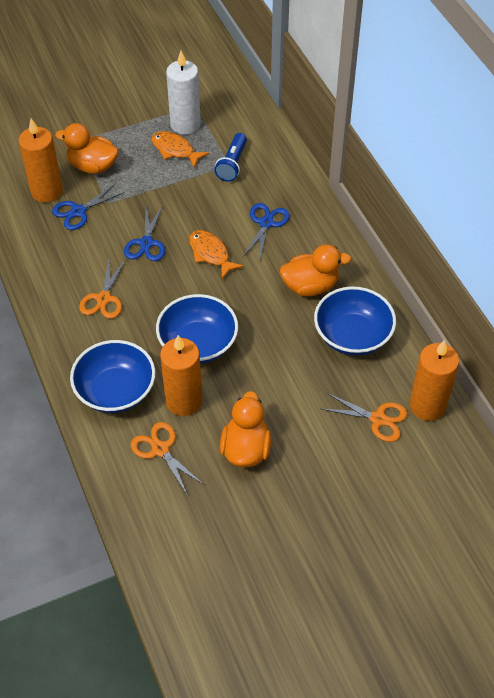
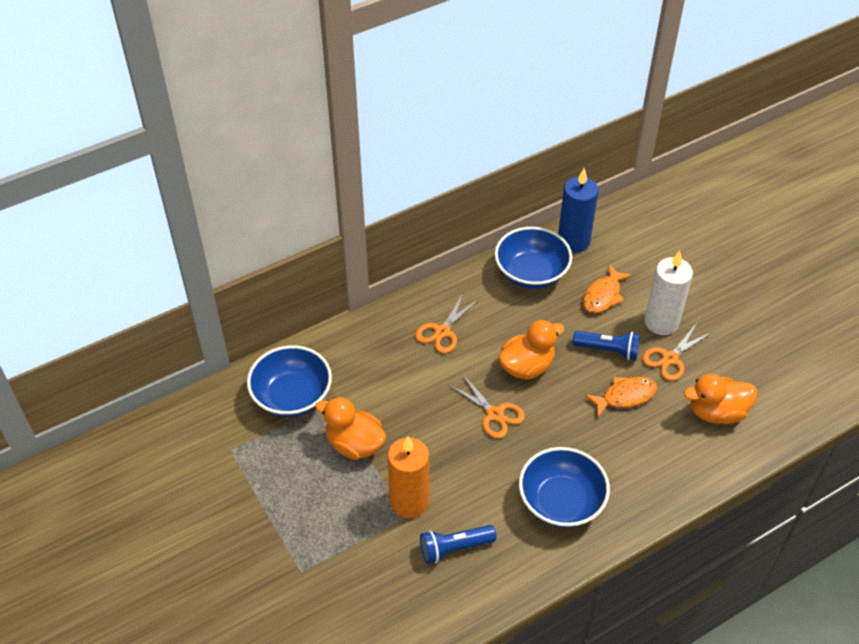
blue candle: 0 -> 1
blue flashlight: 1 -> 2
blue scissors: 3 -> 0
orange candle: 3 -> 1

